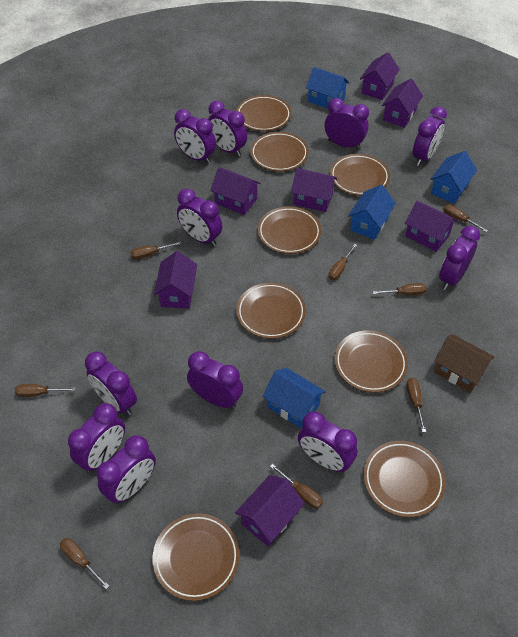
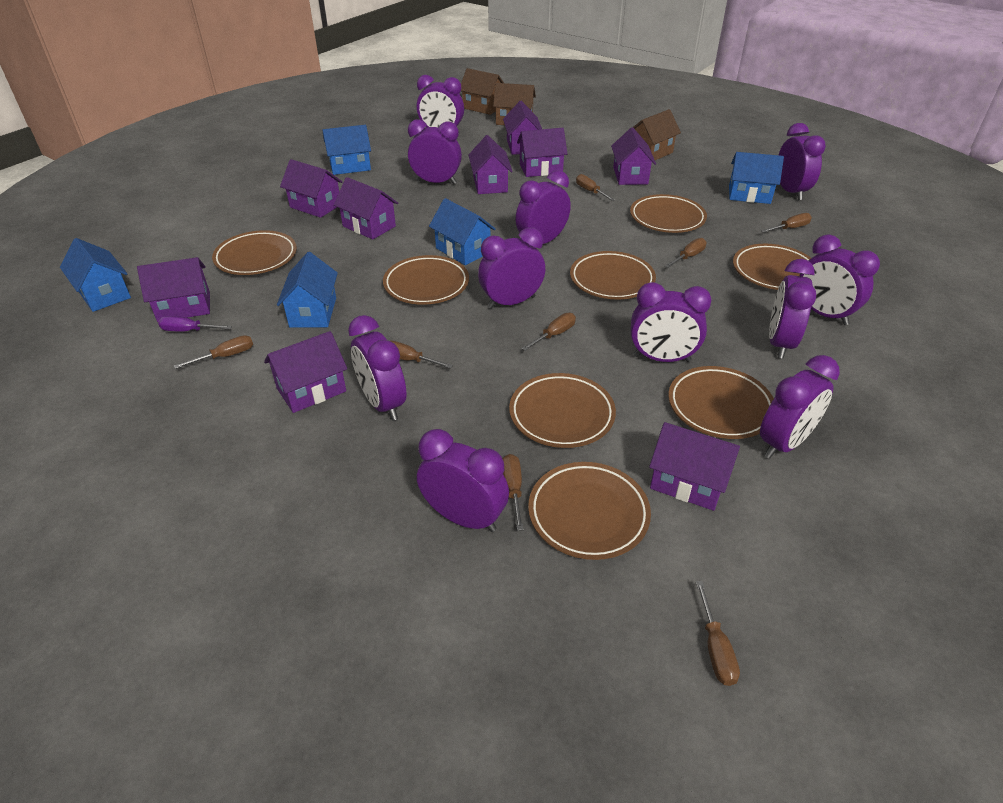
blue house: 4 -> 5
brown house: 1 -> 3
purple house: 7 -> 9
purple screwdriver: 0 -> 1

